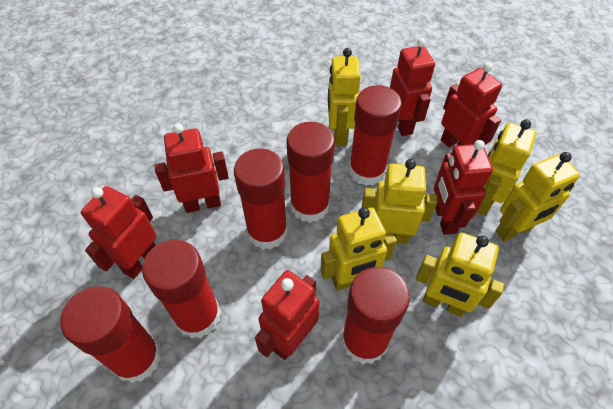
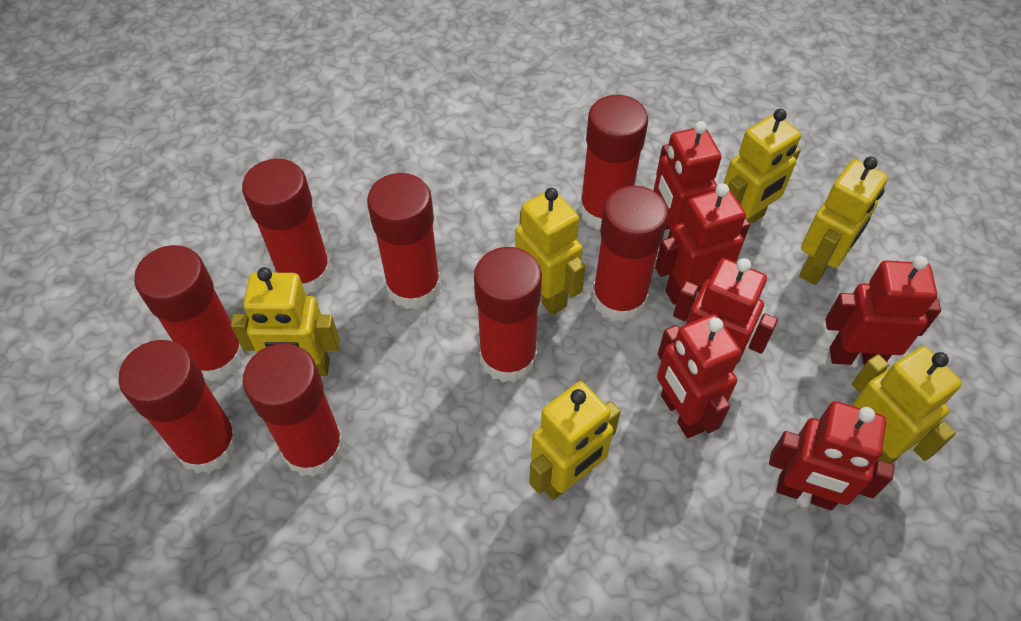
red glue stick: 6 -> 8

